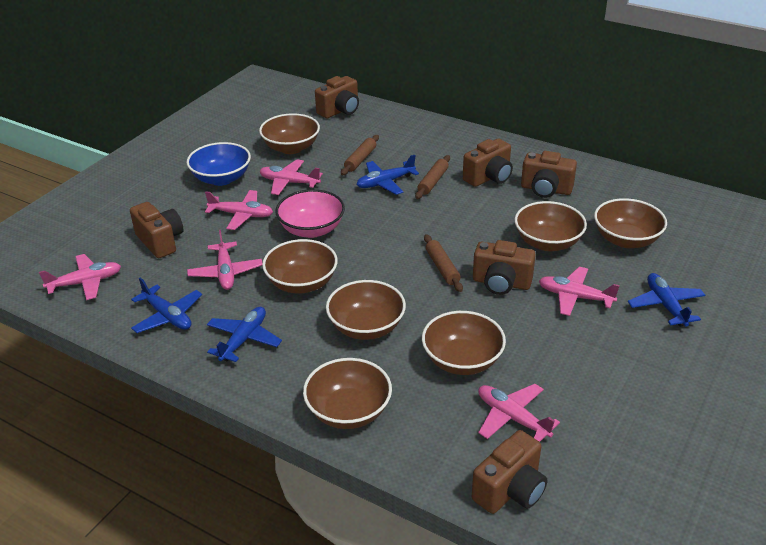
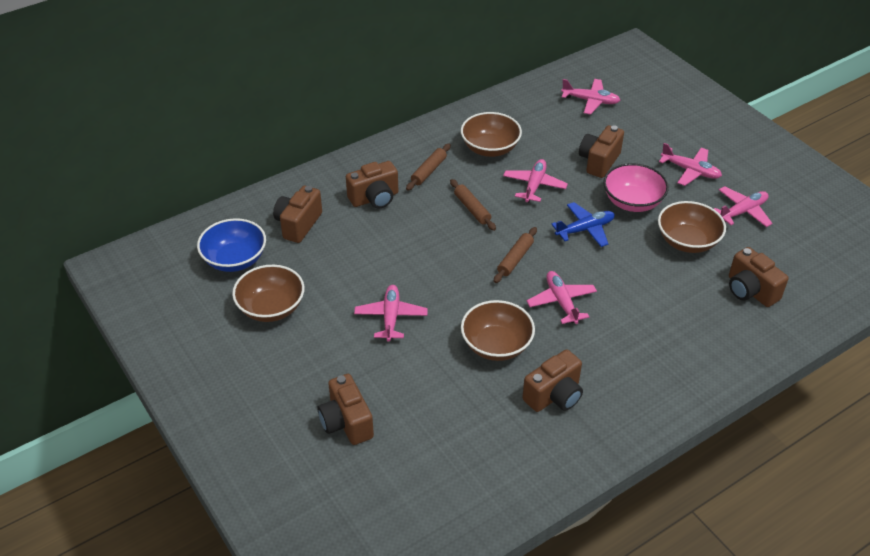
blue plane: 4 -> 1
brown bowl: 7 -> 4

